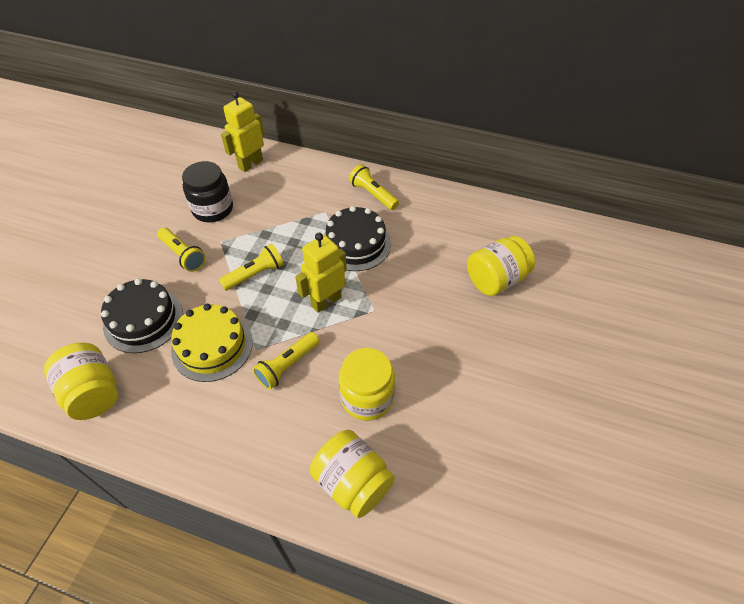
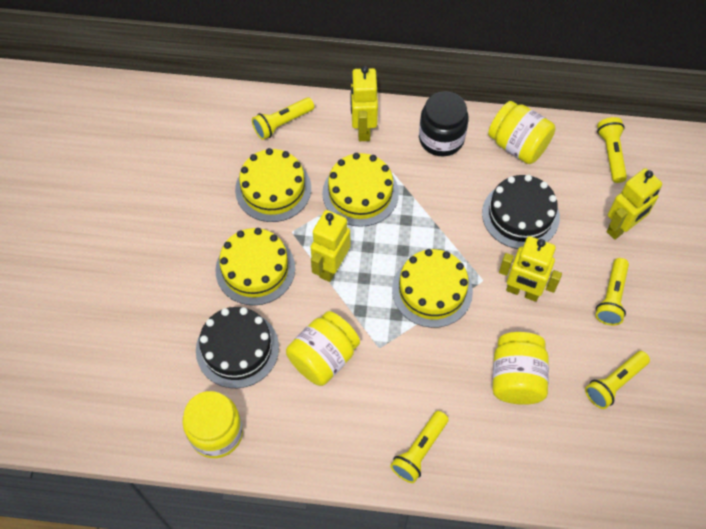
yellow cake: 1 -> 4
yellow flashlight: 4 -> 5
yellow robot: 2 -> 4

